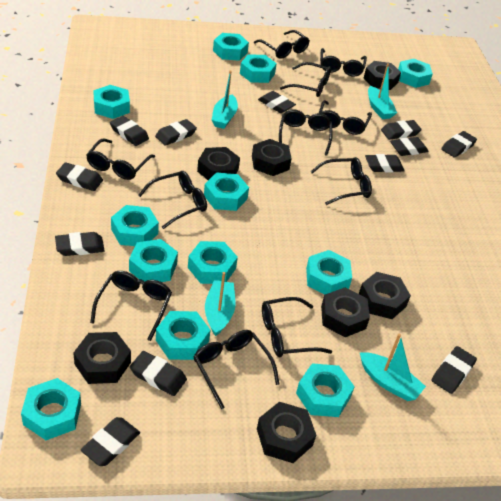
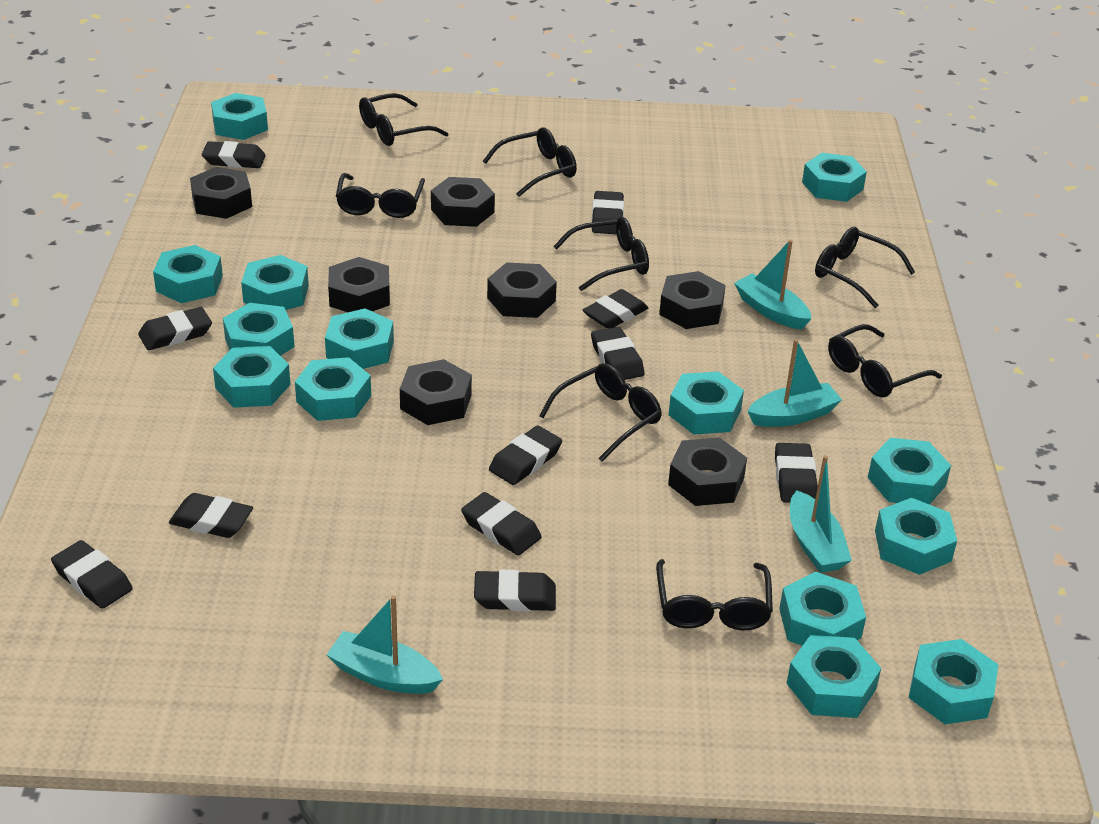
black eraser: 12 -> 11
black glasses: 11 -> 8
turquoise nut: 12 -> 14

